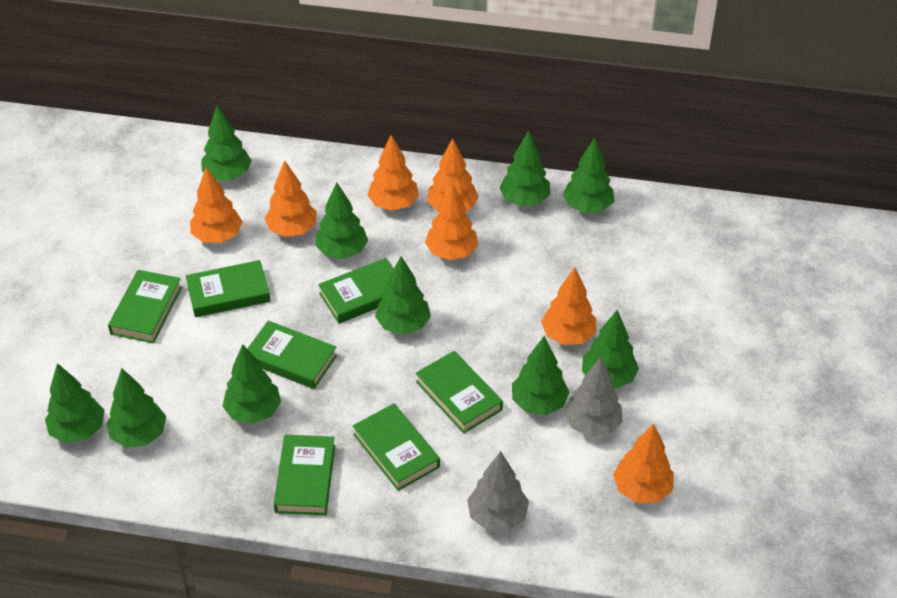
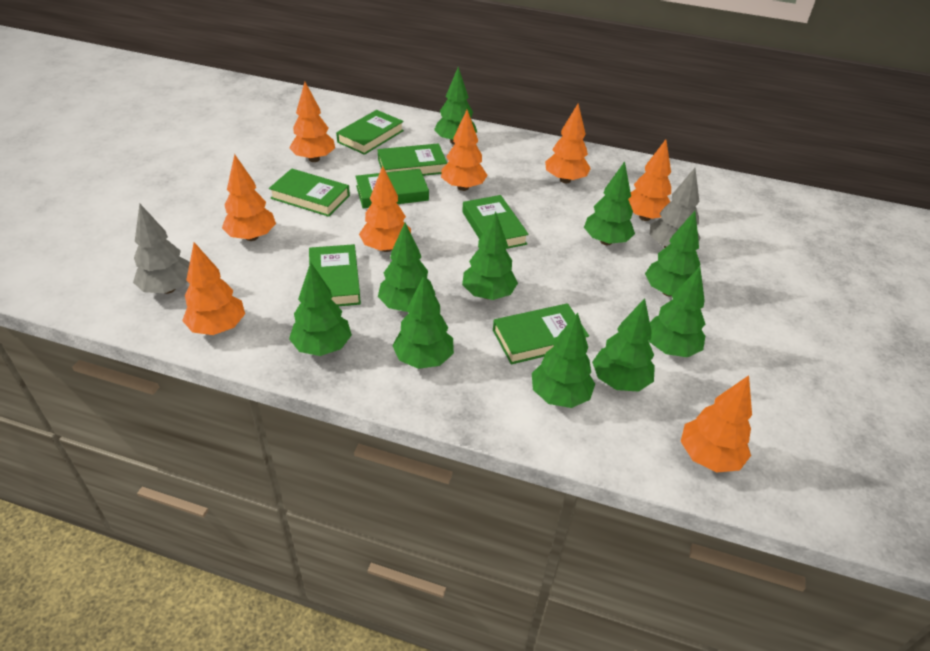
orange tree: 7 -> 8

